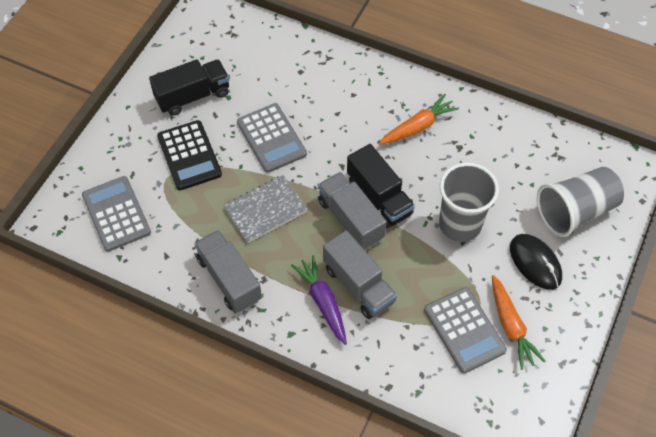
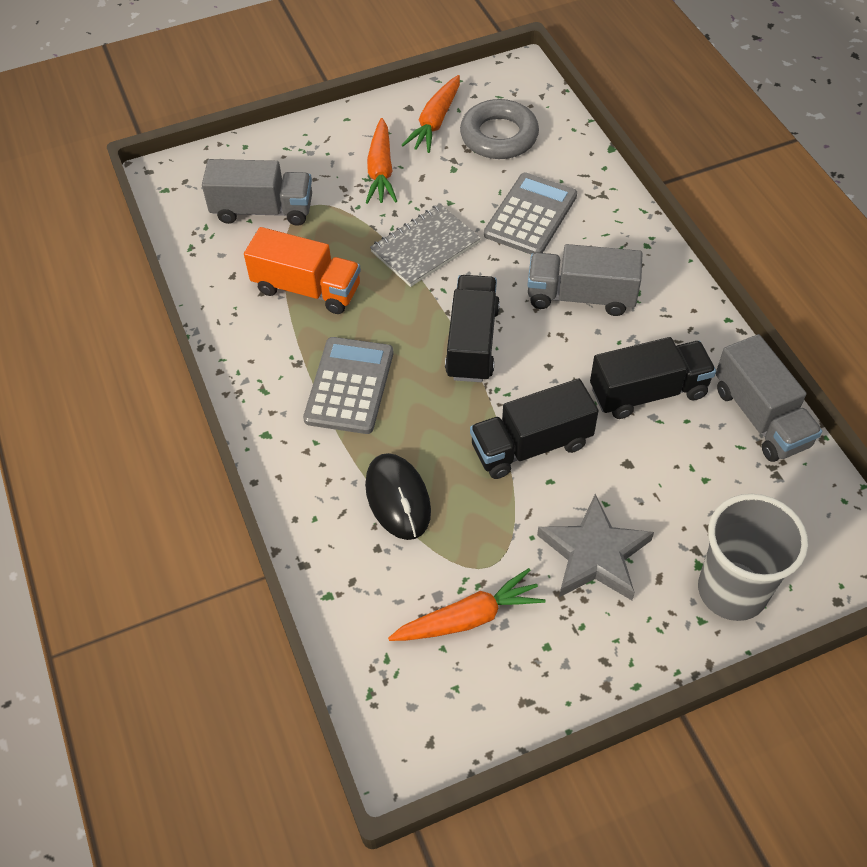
black calculator: 1 -> 0
black truck: 2 -> 3
grey calculator: 3 -> 2
grey cup: 2 -> 1
grey ring: 0 -> 1
grey star: 0 -> 1
orange carrot: 2 -> 3
orange truck: 0 -> 1
purple carrot: 1 -> 0

